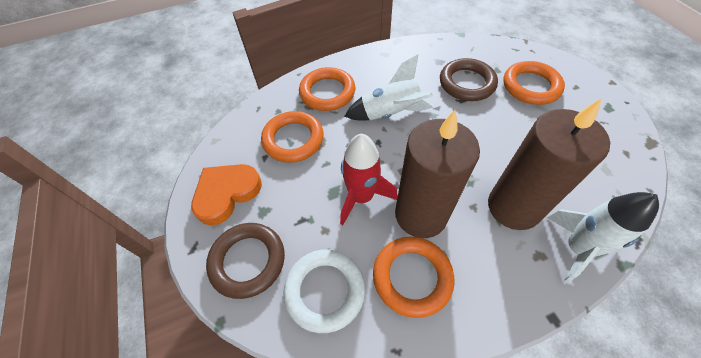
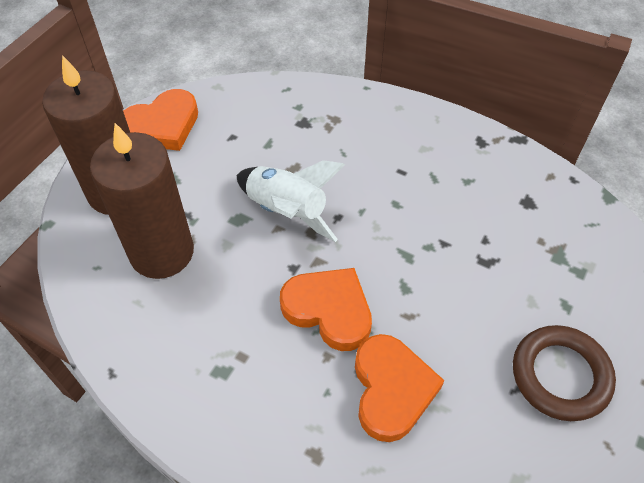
brown ring: 2 -> 1
orange heart: 1 -> 3
orange ring: 4 -> 0
red rocket: 1 -> 0
white ring: 1 -> 0
white rocket: 2 -> 1

